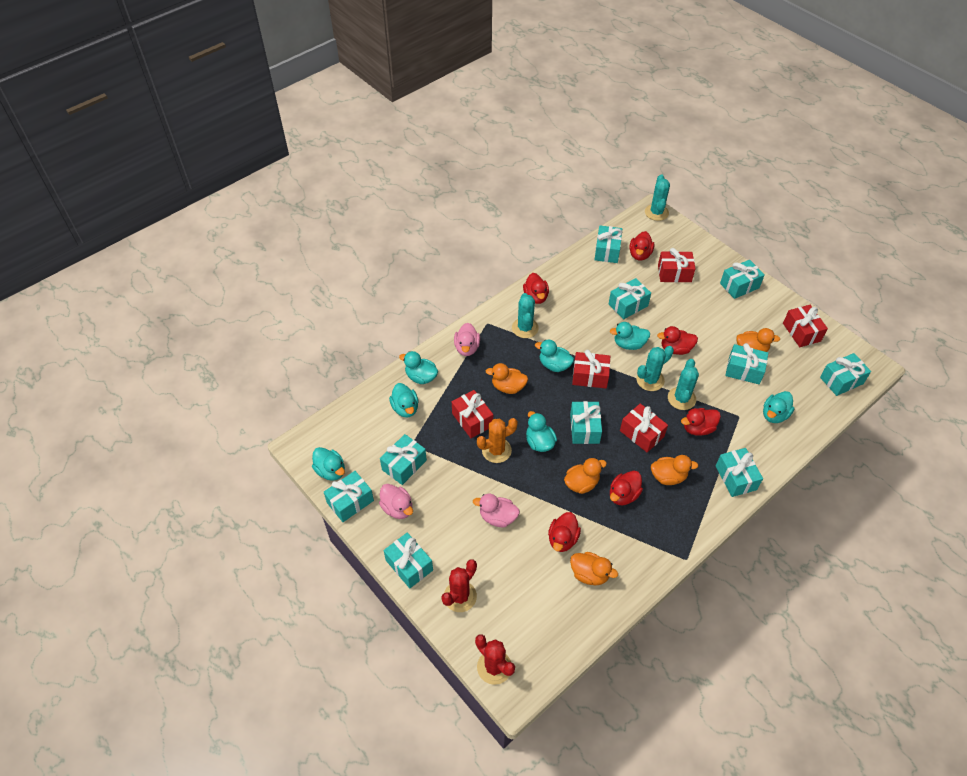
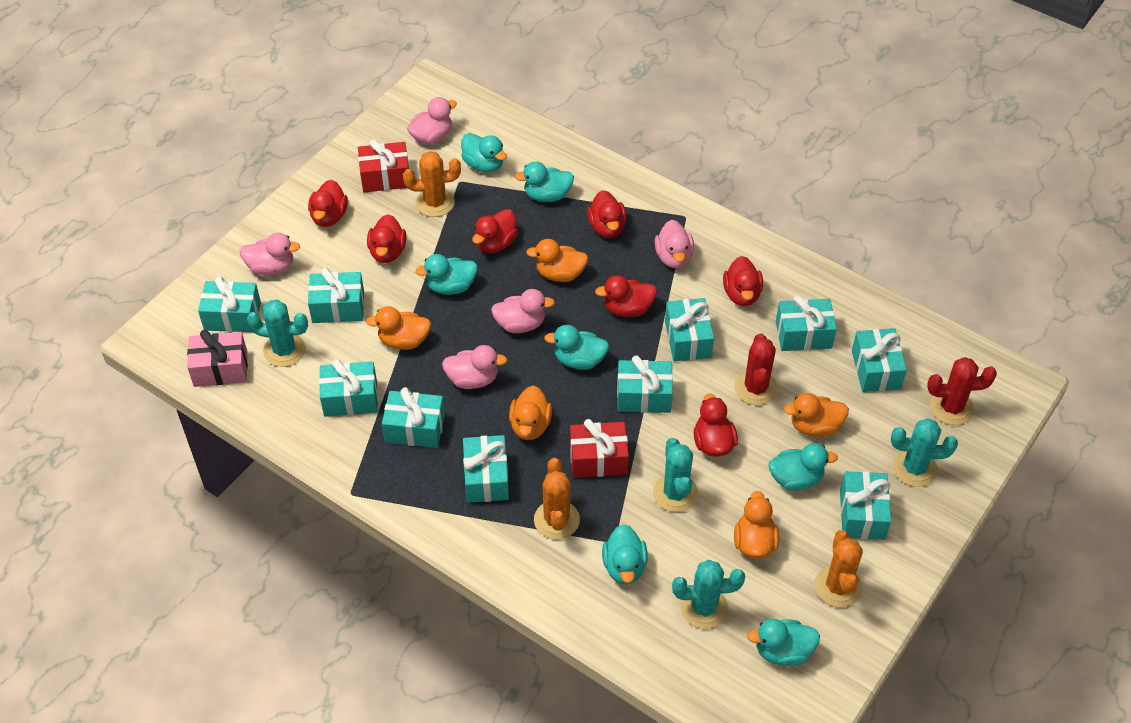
orange cactus: 1 -> 3
pink duck: 3 -> 5
pink gift: 0 -> 1
red duck: 6 -> 7
red gift: 5 -> 2

